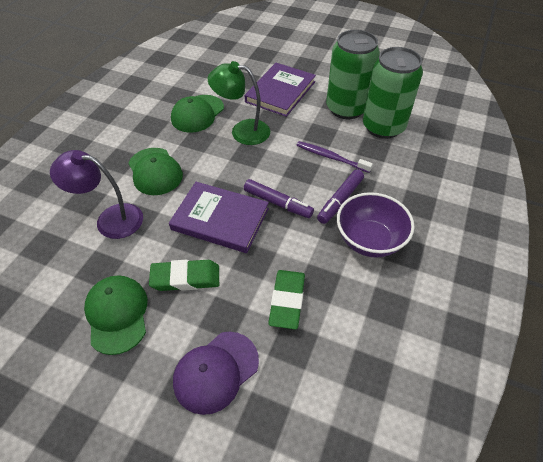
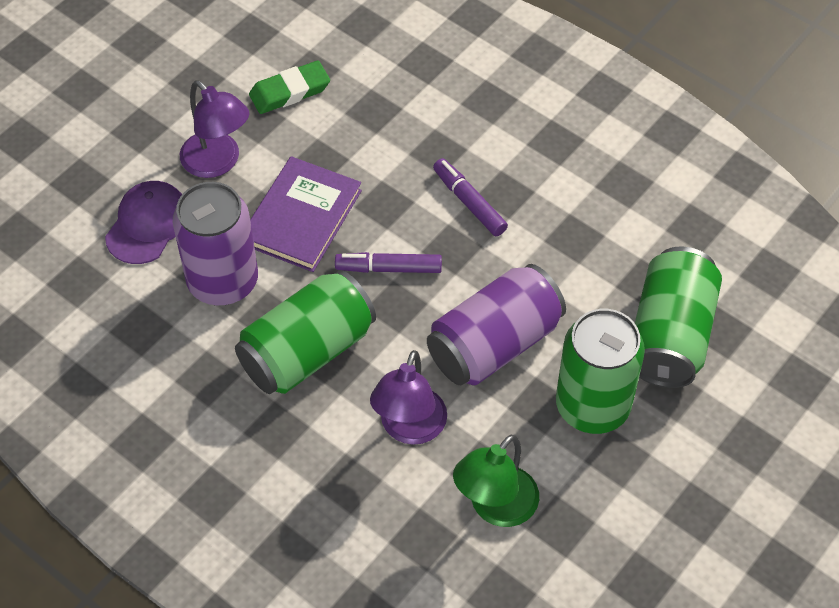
green can: 2 -> 3
green cap: 3 -> 0
green eraser: 2 -> 1
purple book: 2 -> 1
purple bowl: 1 -> 0
purple can: 0 -> 2
purple lamp: 1 -> 2
purple toothbrush: 1 -> 0

